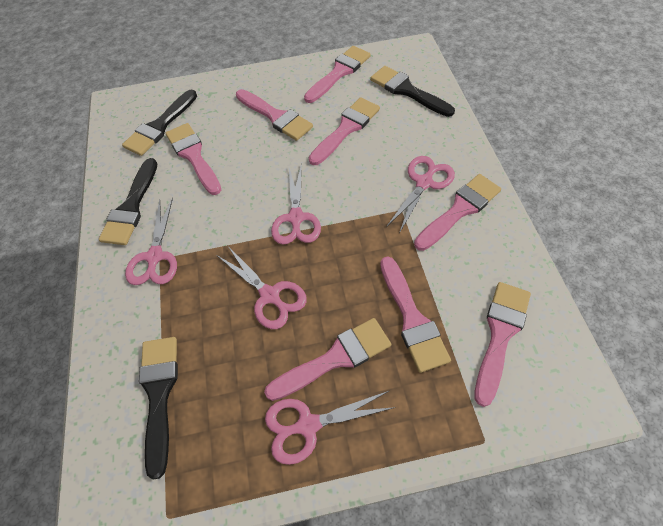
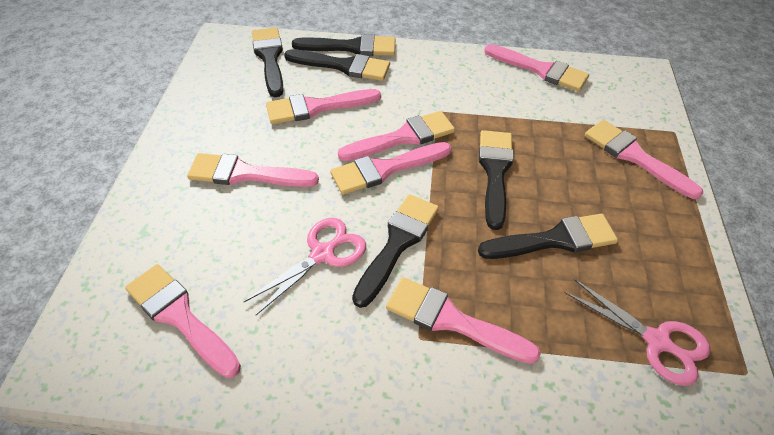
black brush: 4 -> 6
pink scissors: 5 -> 2

